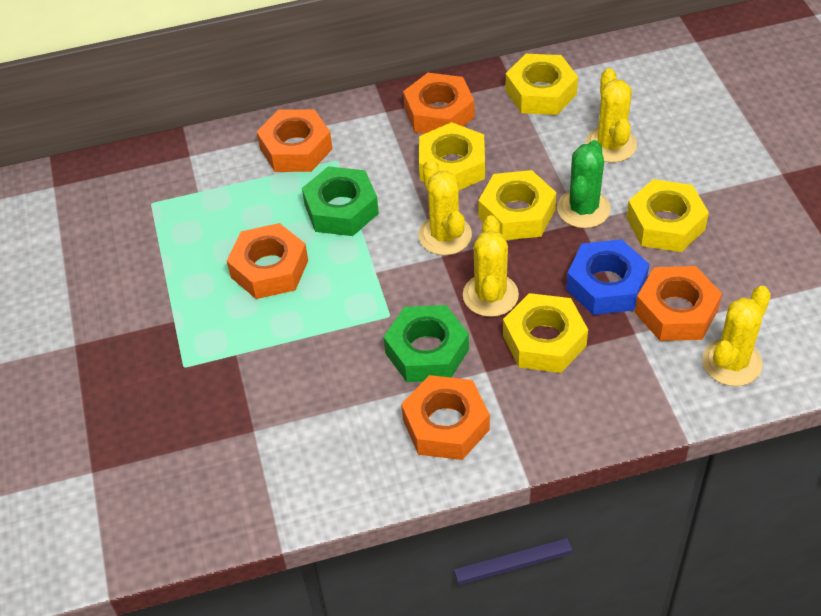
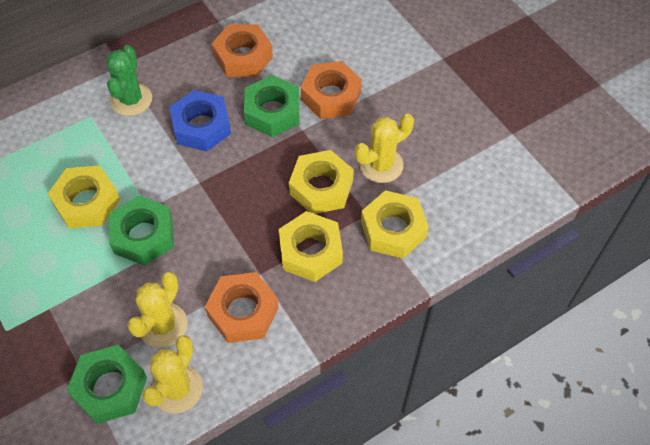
green nut: 2 -> 3
orange nut: 5 -> 3
yellow cactus: 4 -> 3
yellow nut: 5 -> 4

